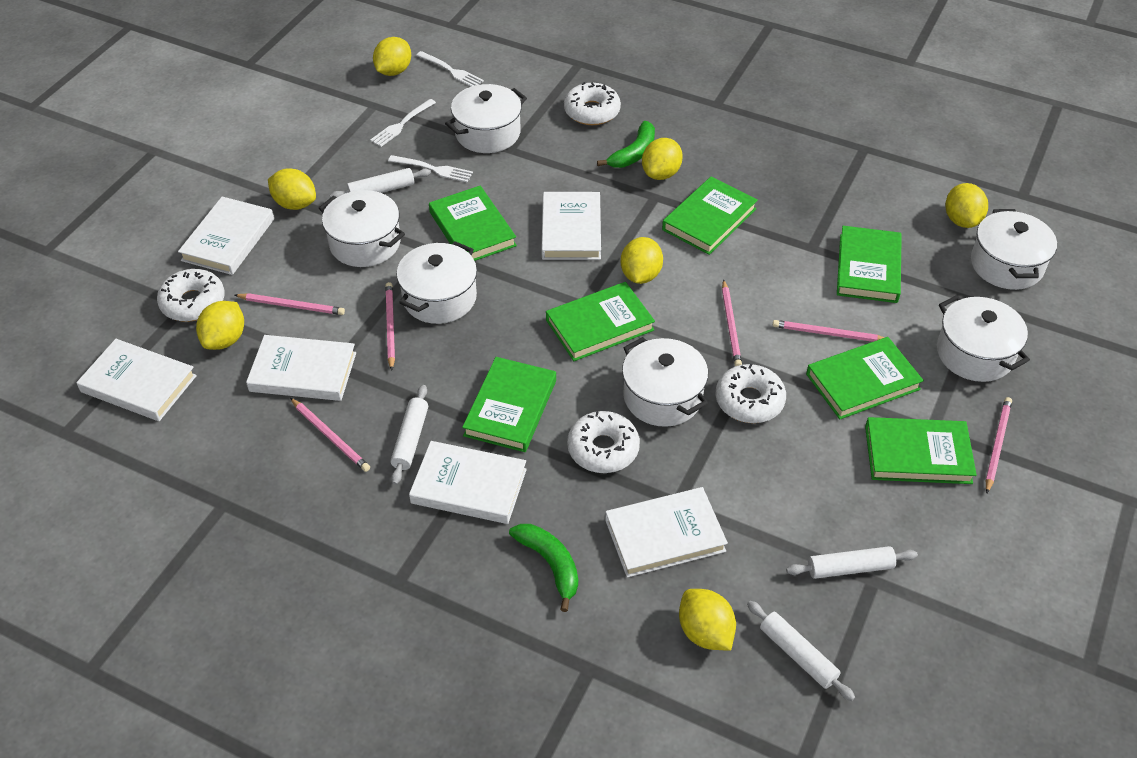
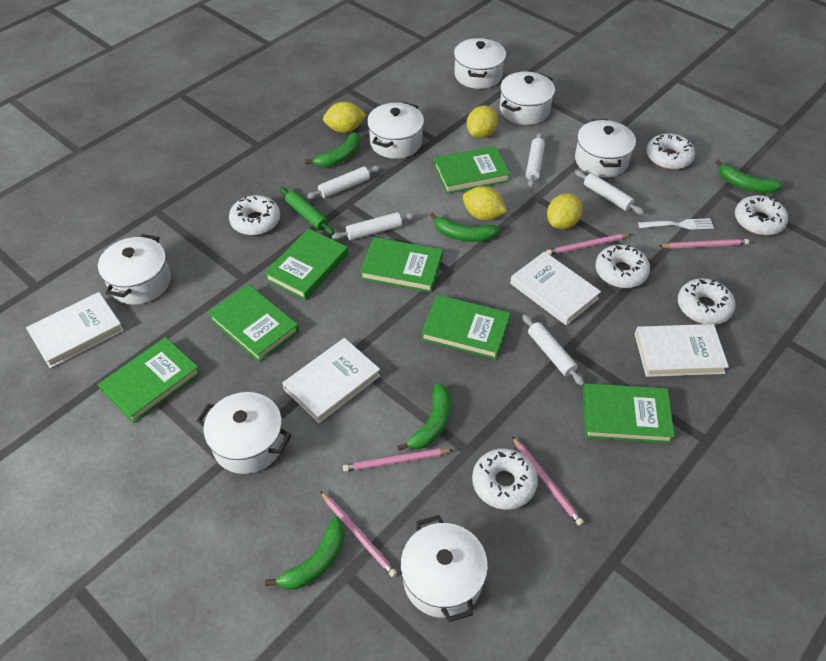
green banana: 2 -> 5
green rolling pin: 0 -> 1
pink pencil: 6 -> 5
white book: 6 -> 4
white donut: 4 -> 6
white fork: 3 -> 1
white pot: 6 -> 7
white rolling pin: 4 -> 5
yellow lemon: 7 -> 4

